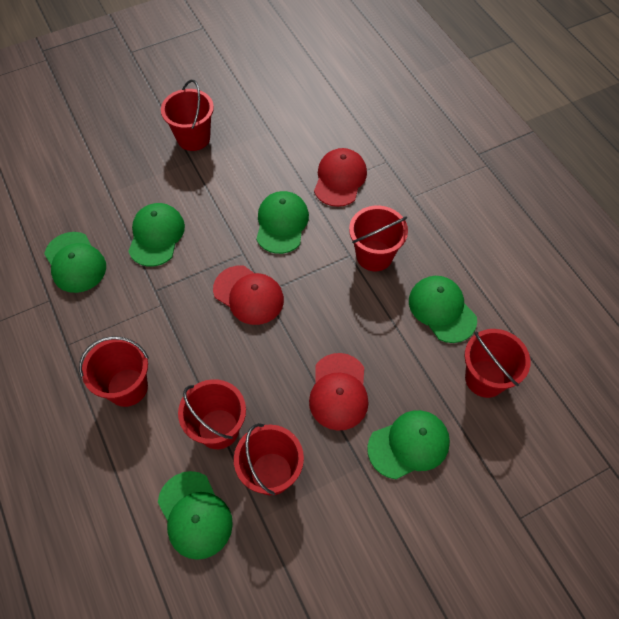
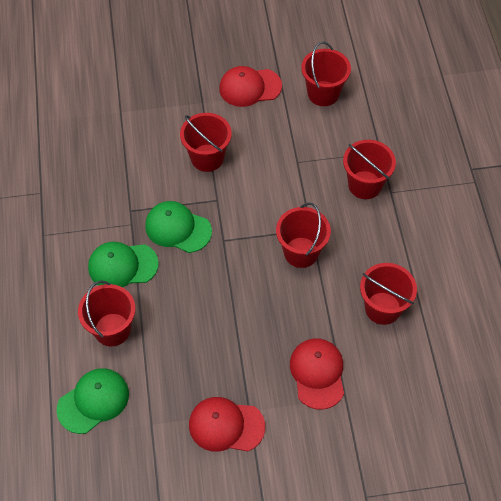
green cap: 6 -> 3

